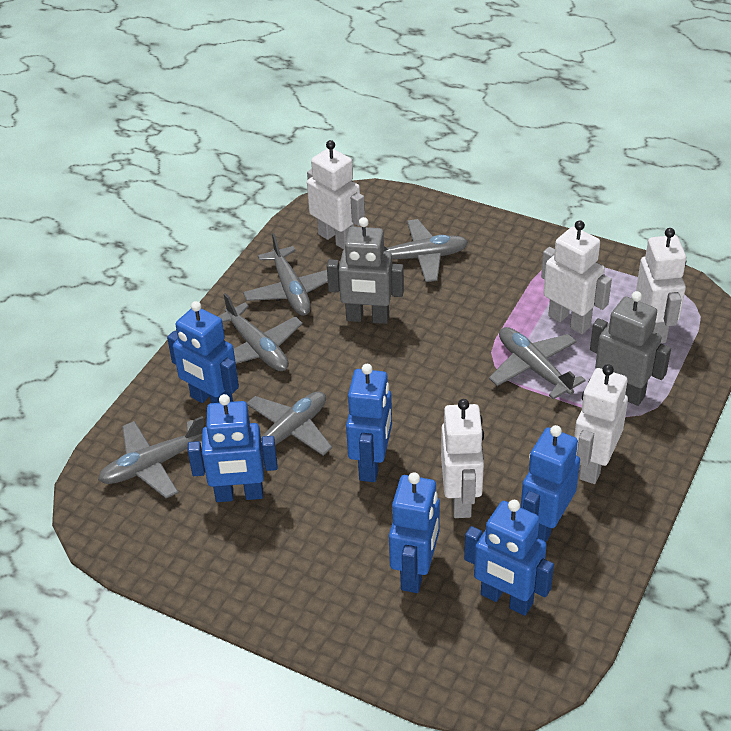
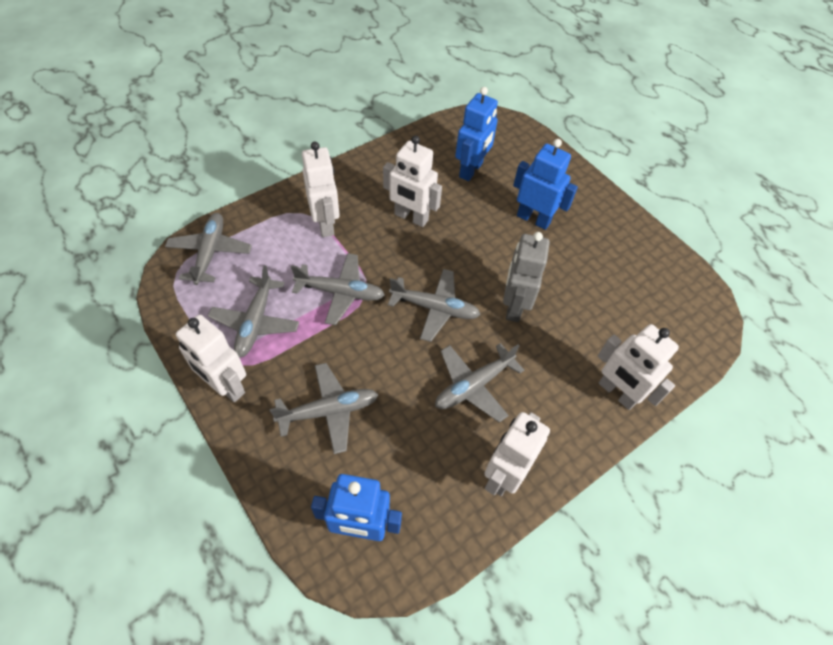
blue robot: 6 -> 3
grey robot: 2 -> 1

